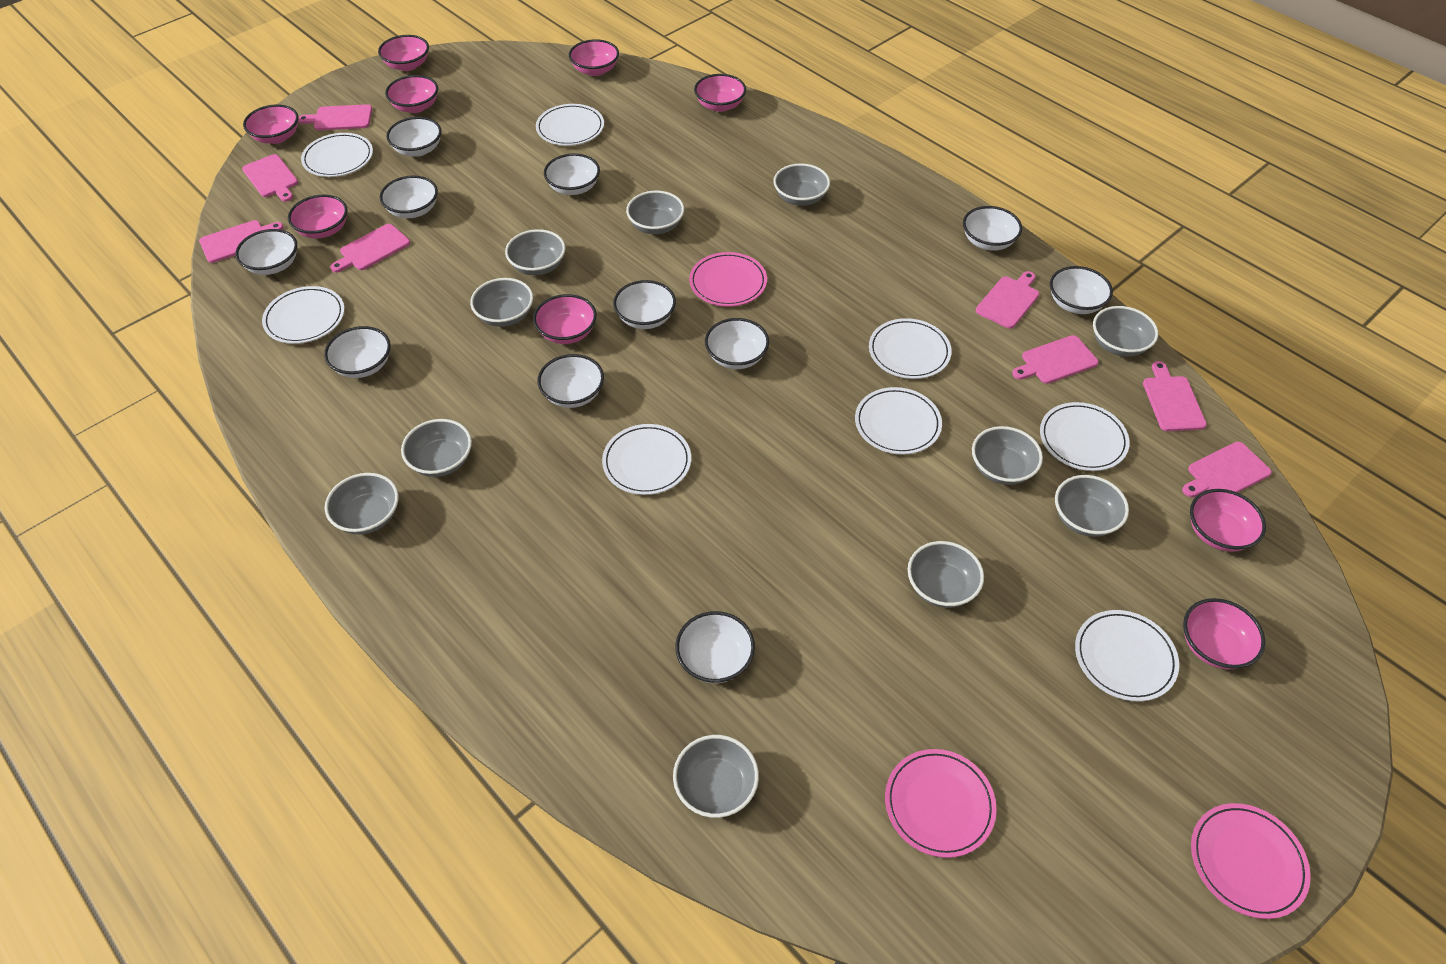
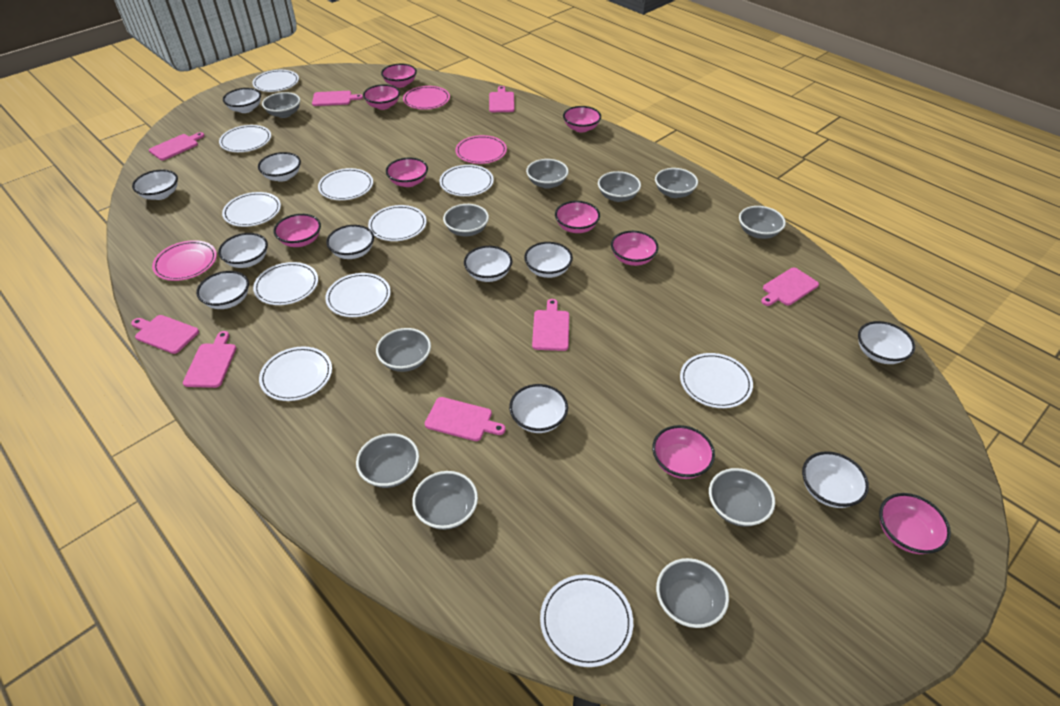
white plate: 8 -> 11

